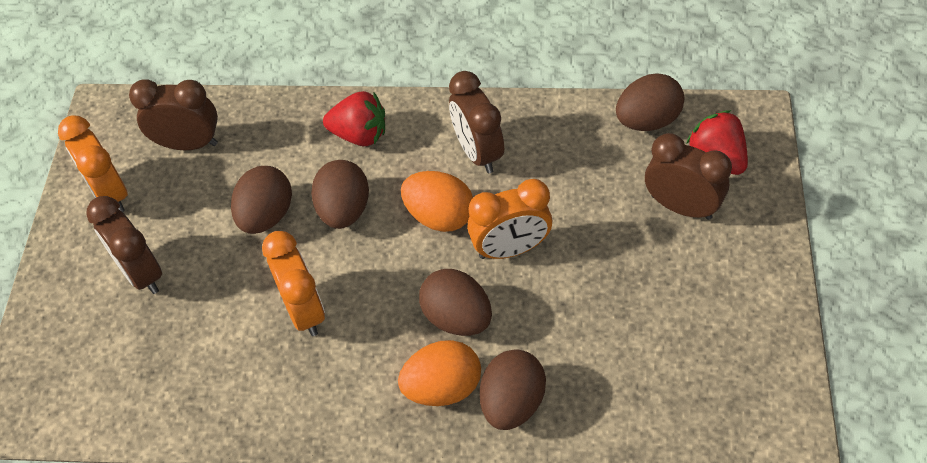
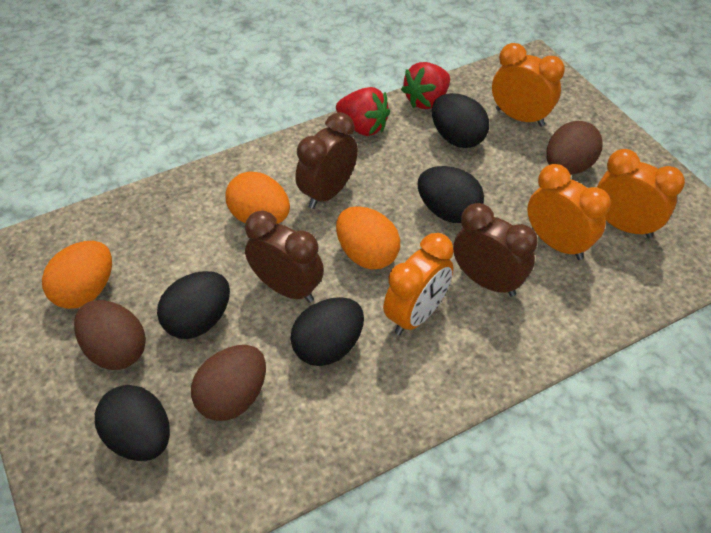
black egg: 0 -> 5
brown clock: 4 -> 3
brown egg: 5 -> 3
orange clock: 3 -> 4
orange egg: 2 -> 3

